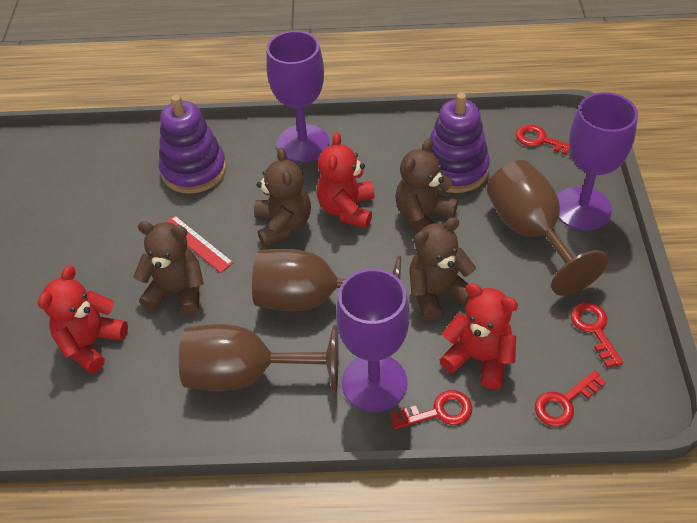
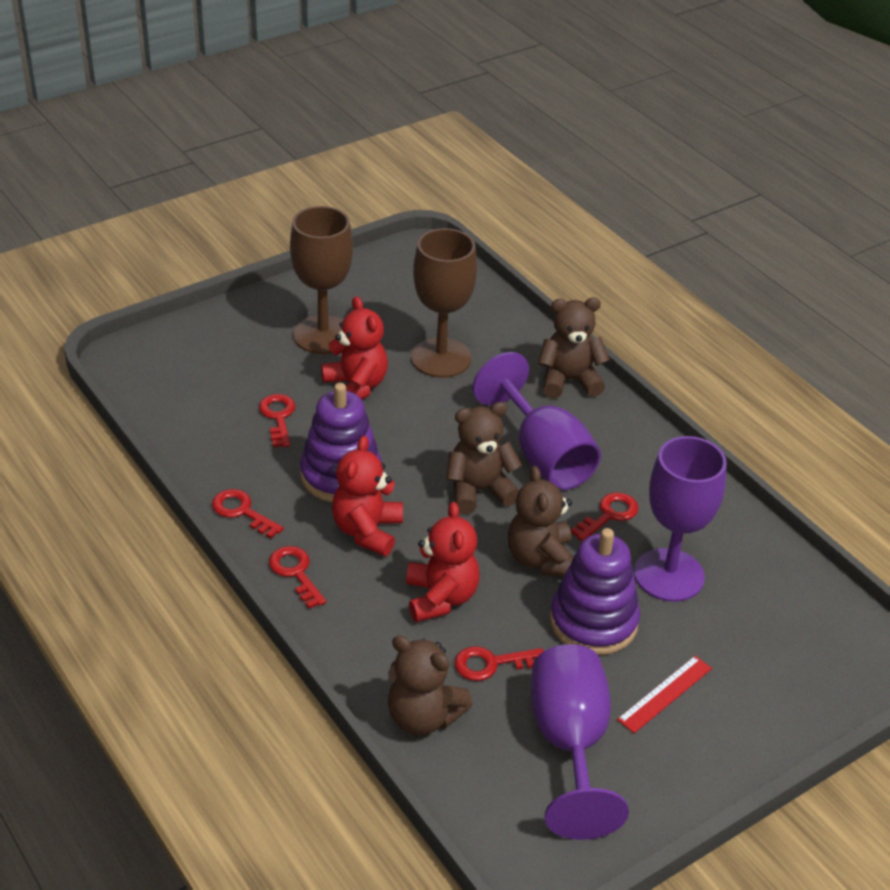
brown goblet: 3 -> 2
red key: 4 -> 5

